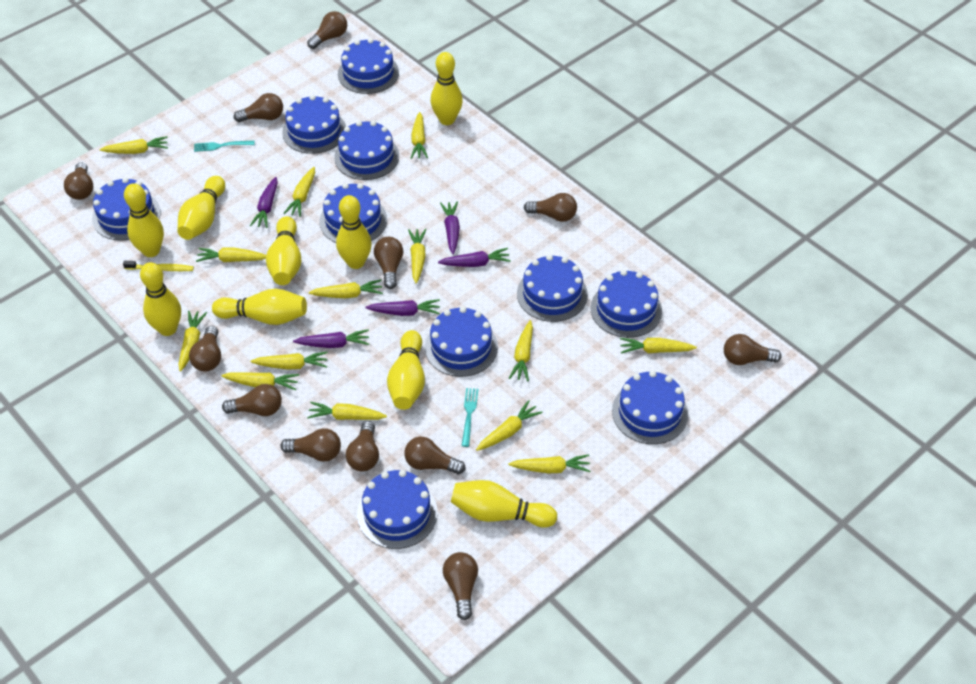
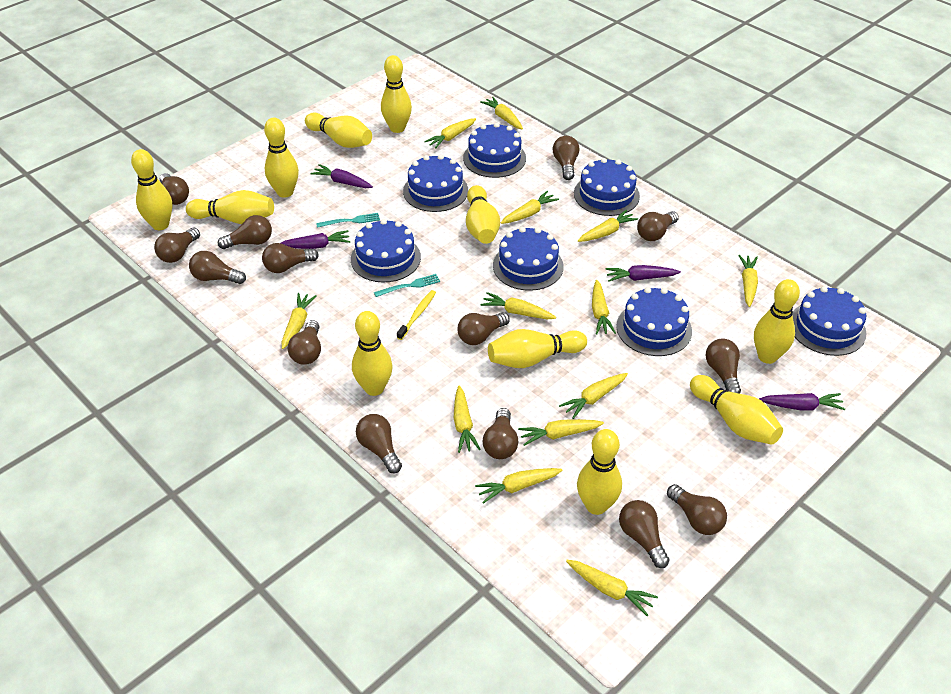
blue cake: 10 -> 7
brown light bulb: 12 -> 14
purple carrot: 5 -> 4
yellow bowling pin: 9 -> 11
yellow carrot: 14 -> 13

